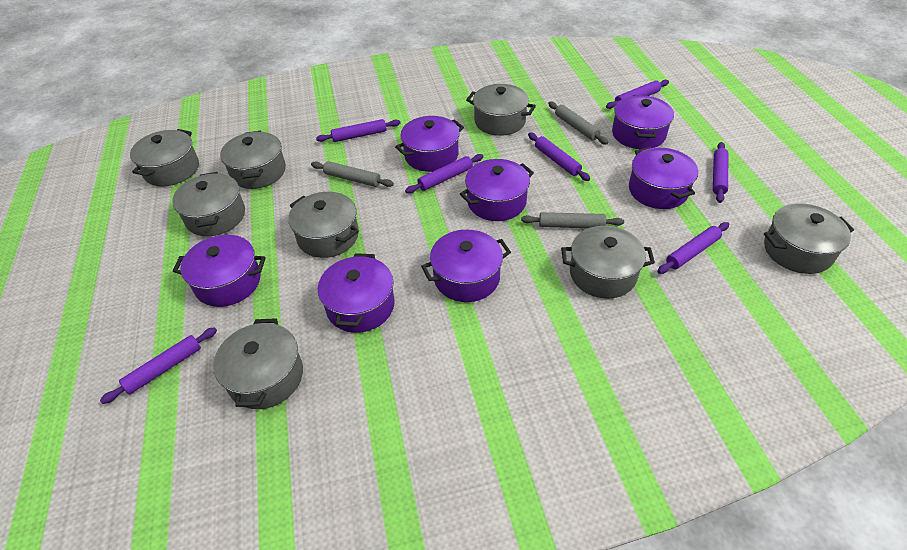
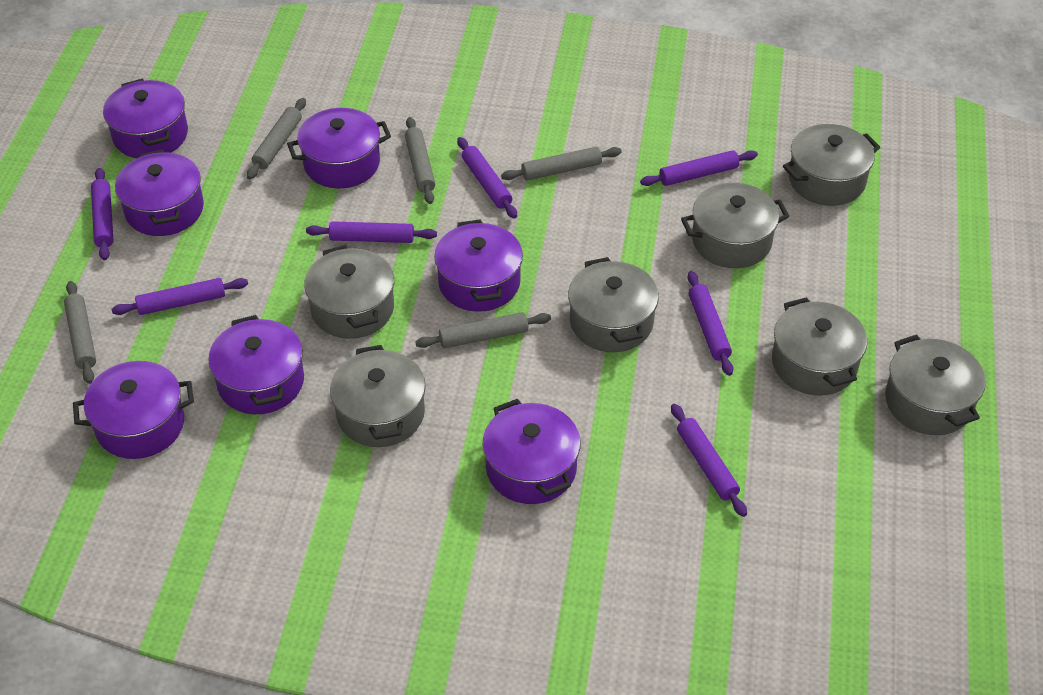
grey pot: 8 -> 7
grey rolling pin: 3 -> 5

